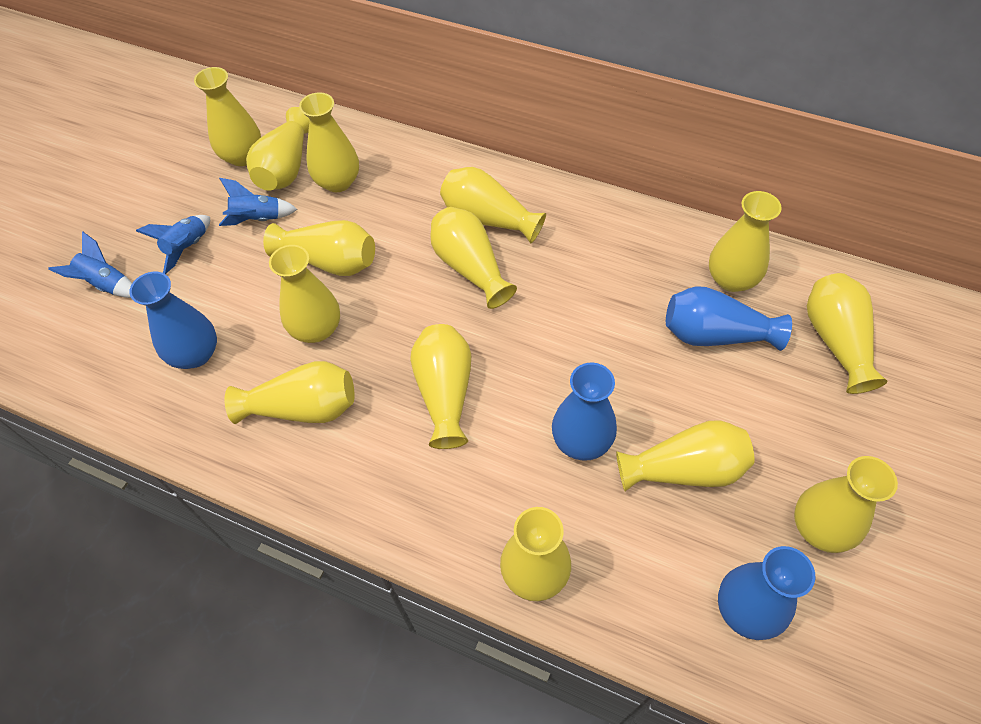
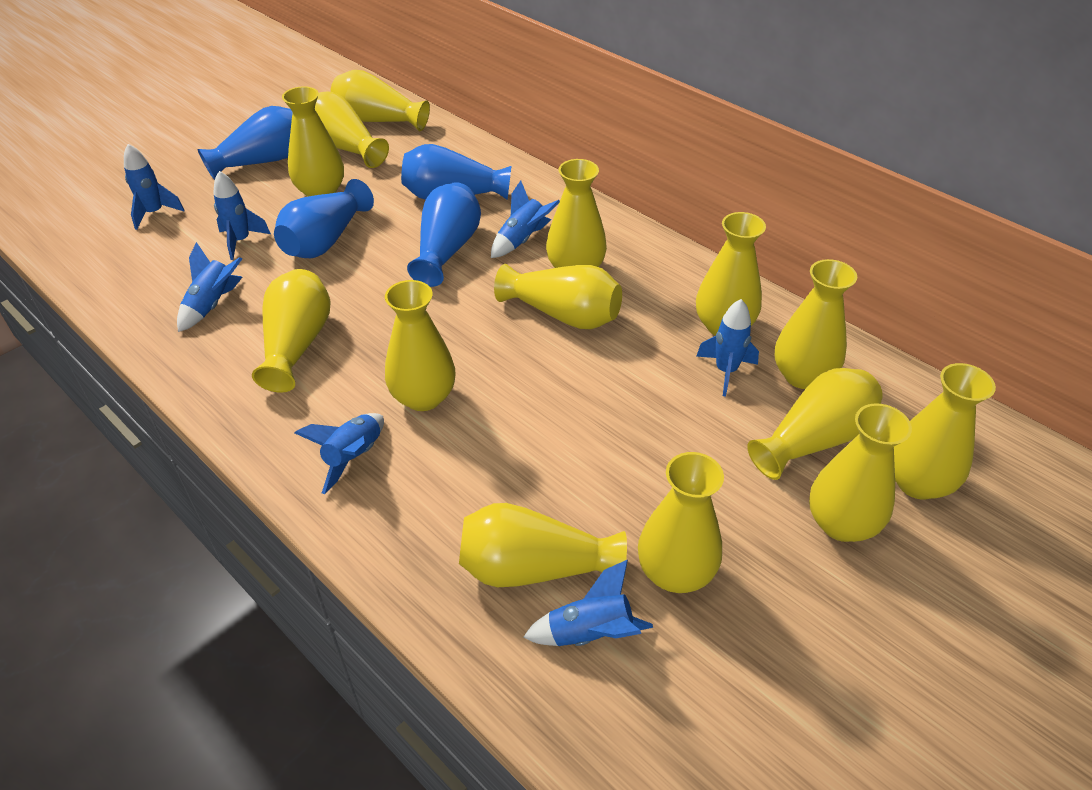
blue rocket: 3 -> 7

